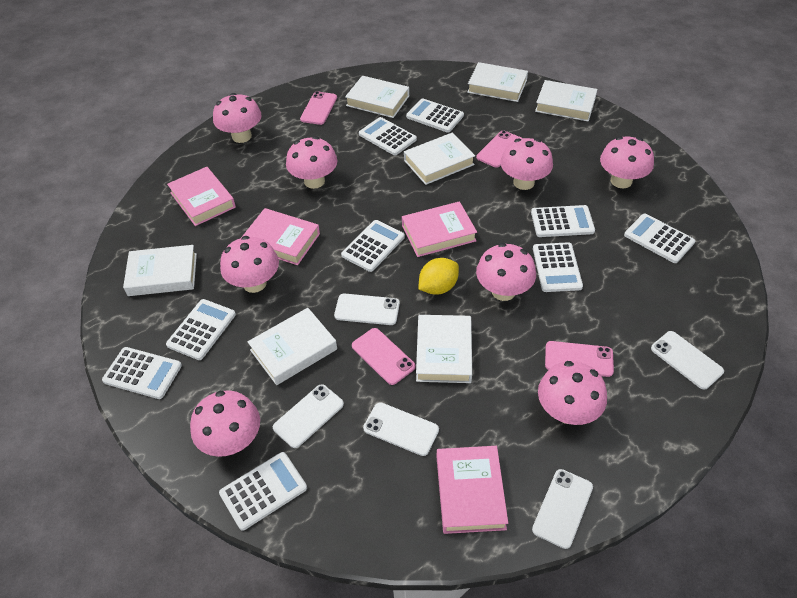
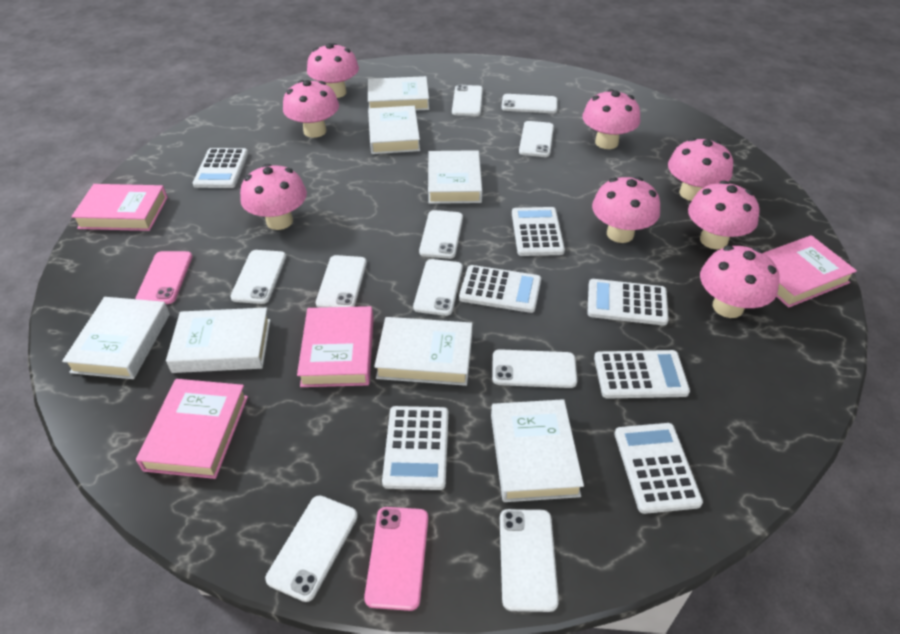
pink phone: 4 -> 2
white calculator: 9 -> 7
white phone: 5 -> 10
yellow lemon: 1 -> 0

